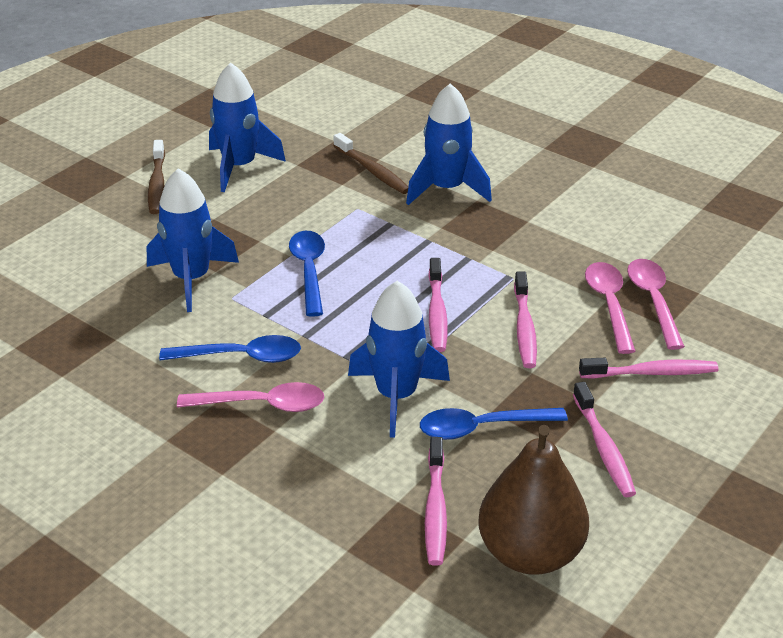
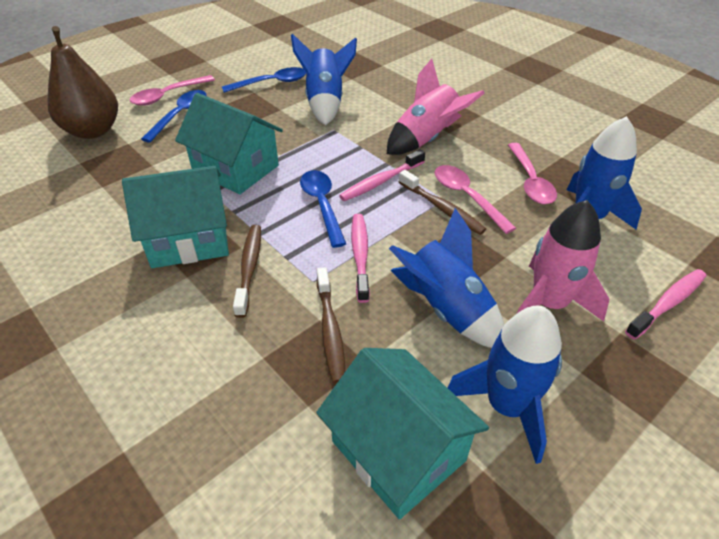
brown toothbrush: 2 -> 3
pink rocket: 0 -> 2
pink toothbrush: 5 -> 3
turquoise house: 0 -> 3

